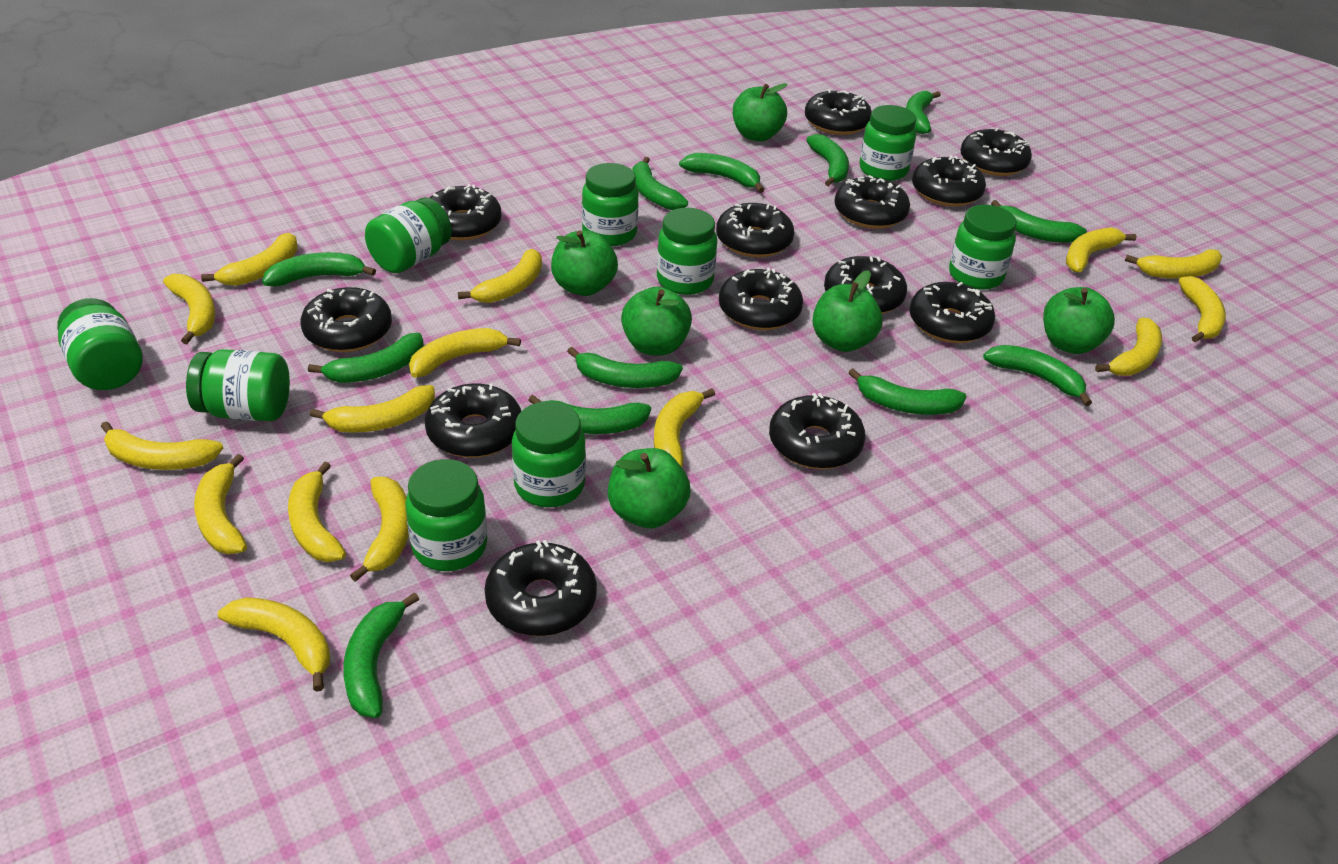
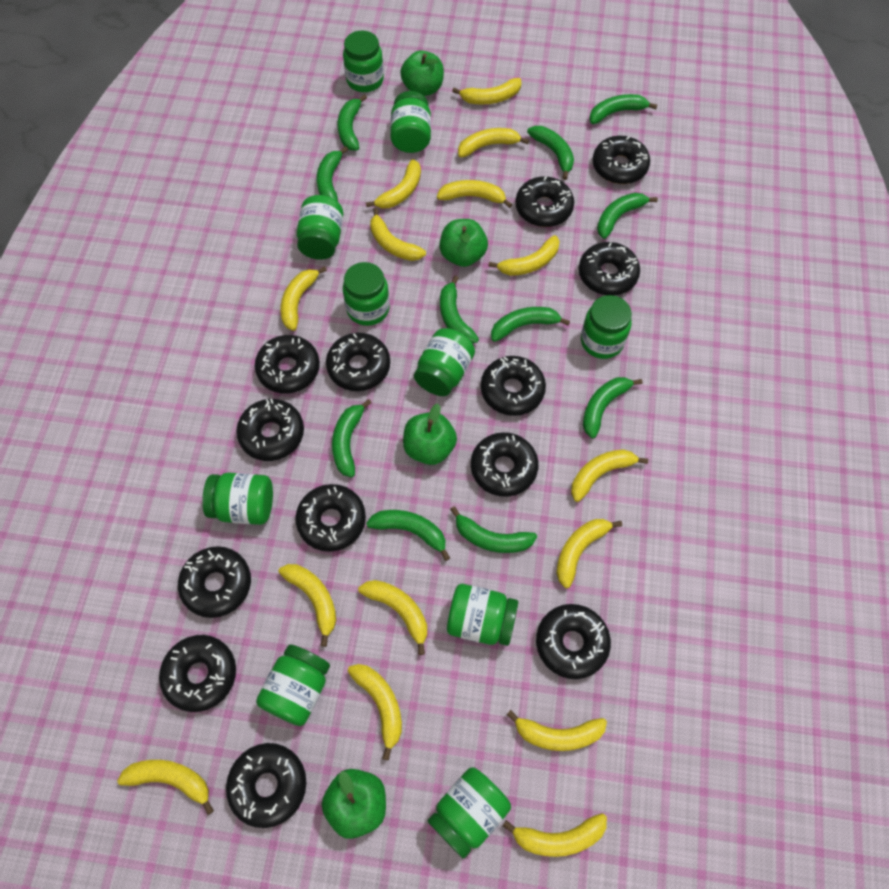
green apple: 6 -> 4
green banana: 12 -> 11
green jar: 9 -> 10

